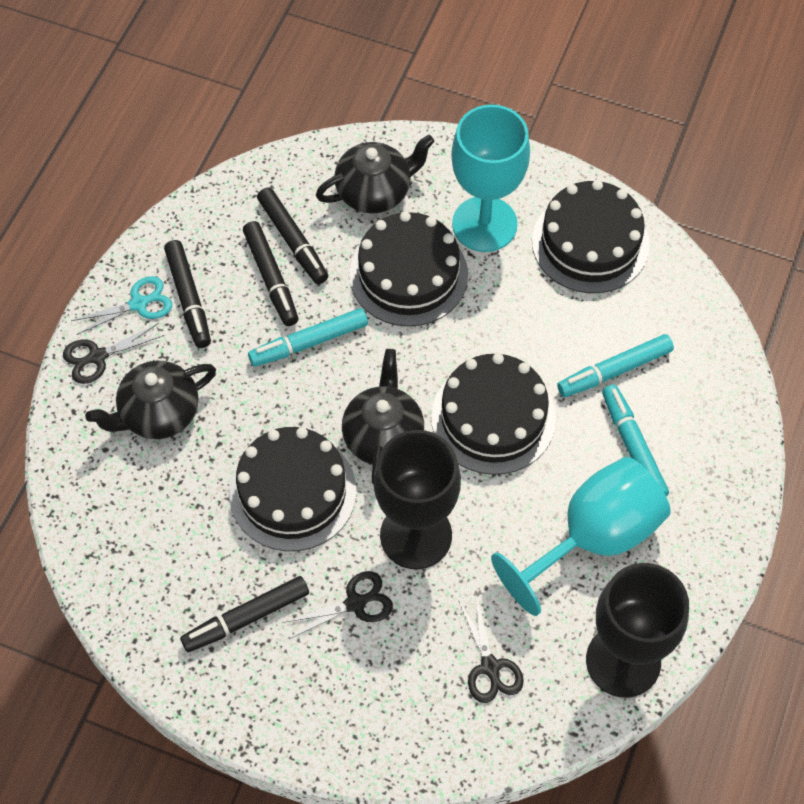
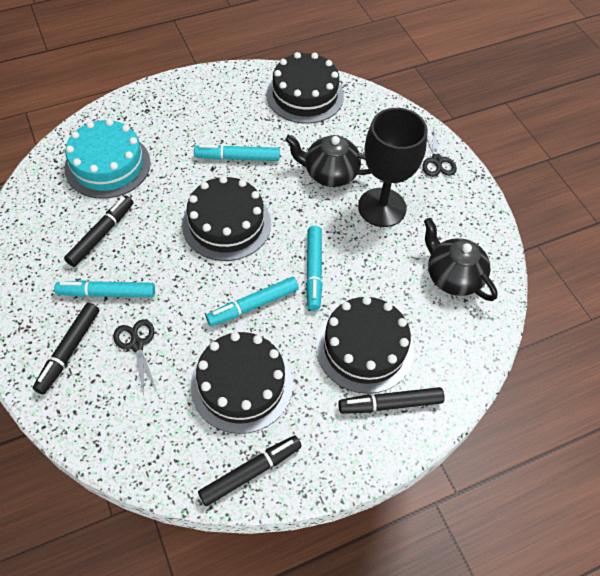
black goblet: 2 -> 1
black scissors: 3 -> 2
black teapot: 3 -> 2
turquoise cake: 0 -> 1
turquoise goblet: 2 -> 0
turquoise marker: 3 -> 4
turquoise scissors: 1 -> 0

